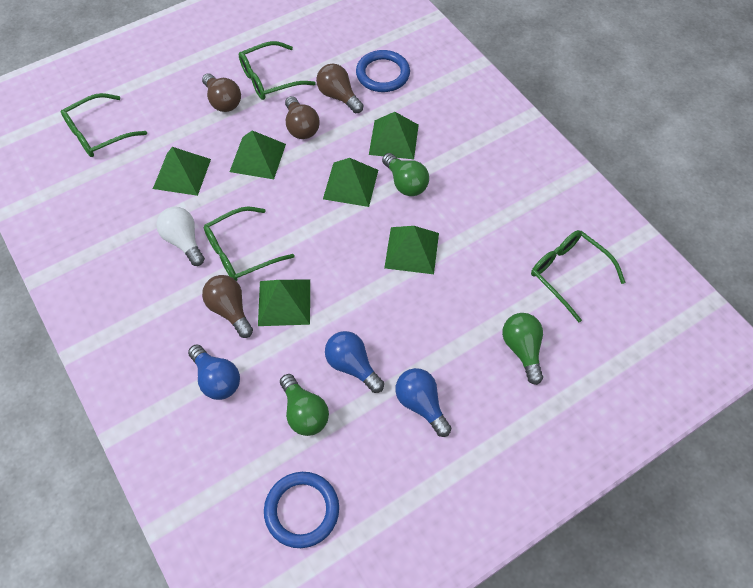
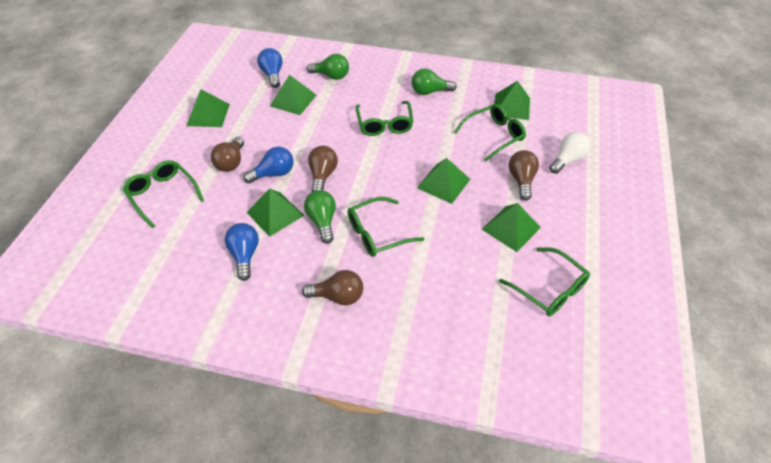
blue ring: 2 -> 0
green glasses: 4 -> 5

